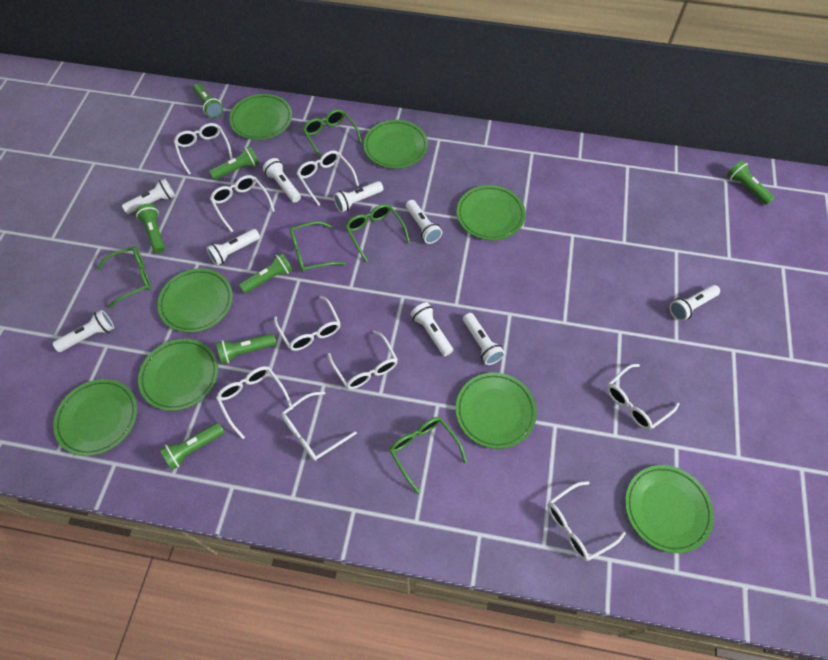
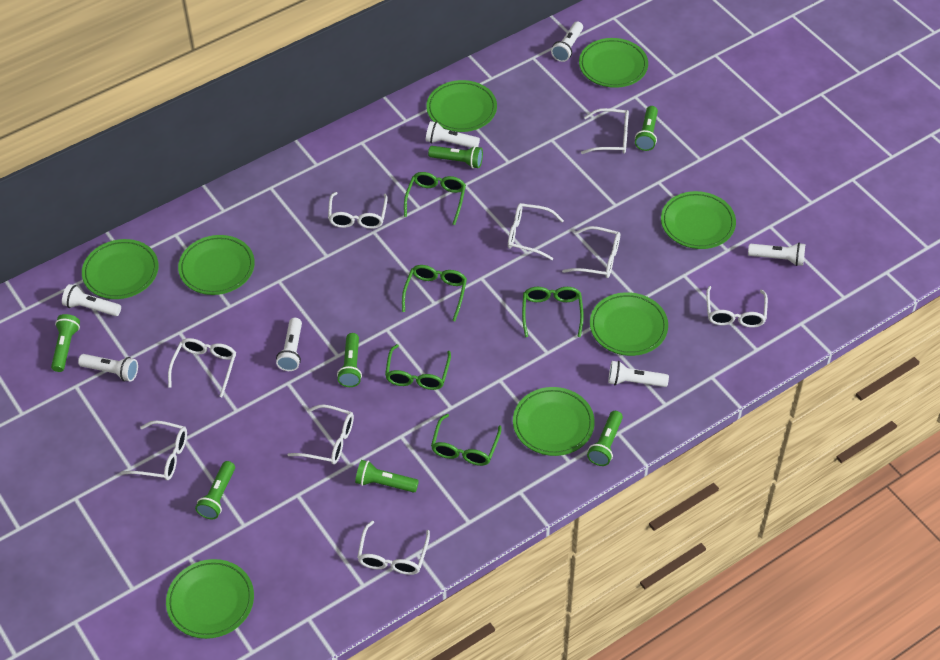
white flashlight: 9 -> 7

